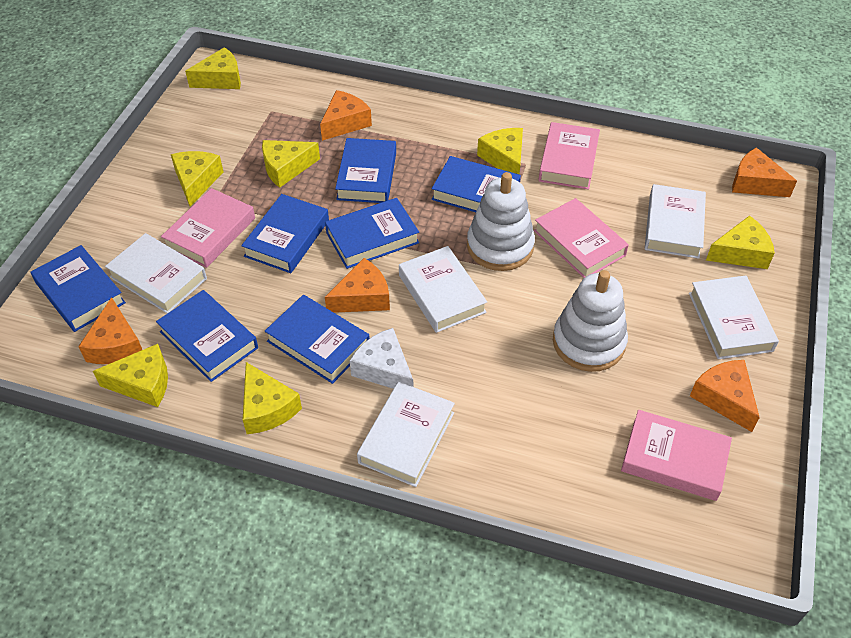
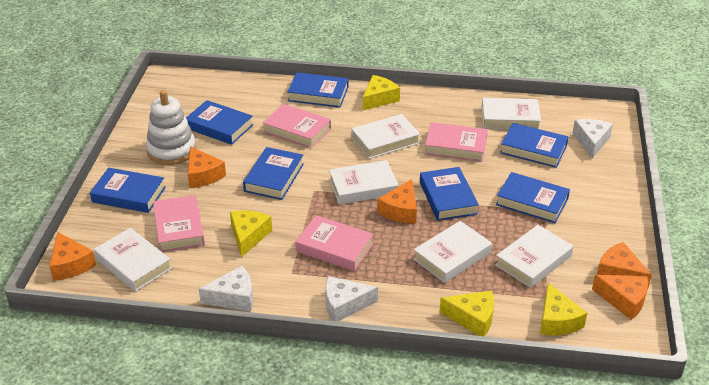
white book: 5 -> 6
white cheese: 1 -> 3
white stacking toy: 2 -> 1
yellow cheese: 7 -> 4

